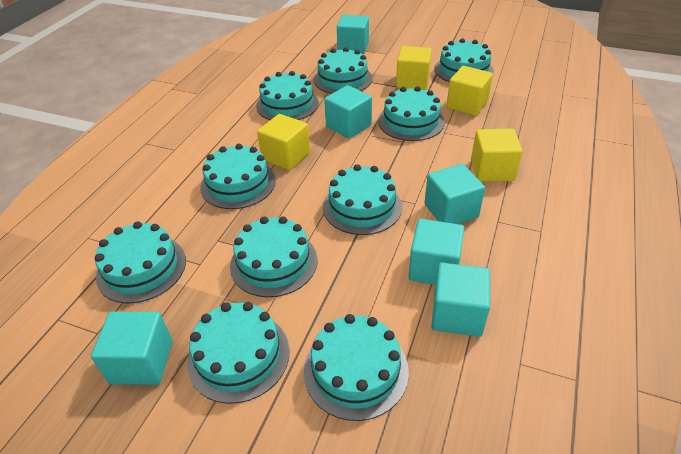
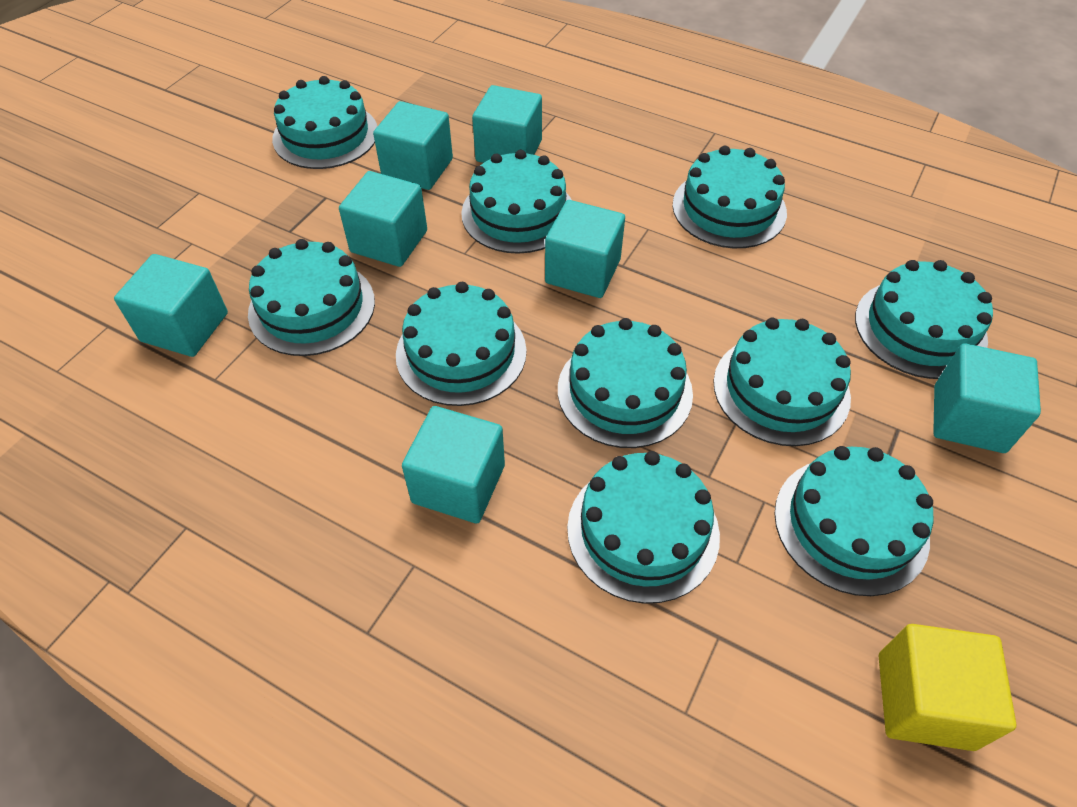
turquoise cube: 6 -> 7
yellow cube: 4 -> 1

